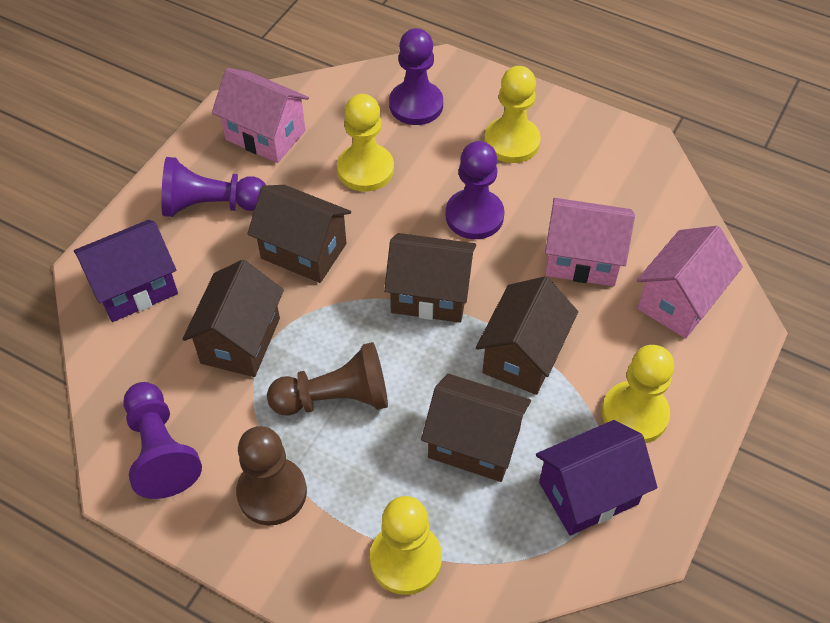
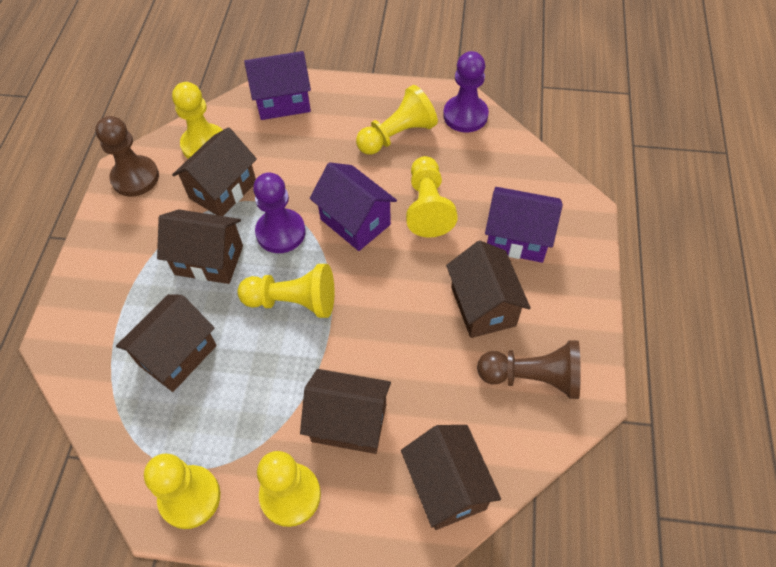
brown house: 5 -> 6
pink house: 3 -> 0
purple house: 2 -> 3
purple pawn: 4 -> 2
yellow pawn: 4 -> 6

